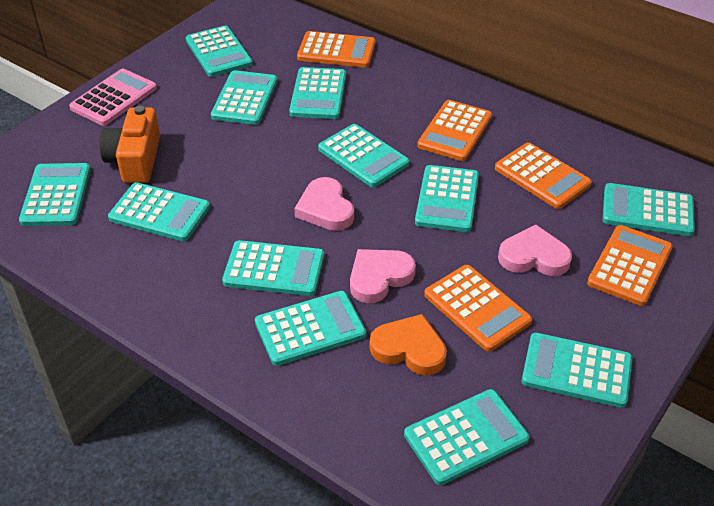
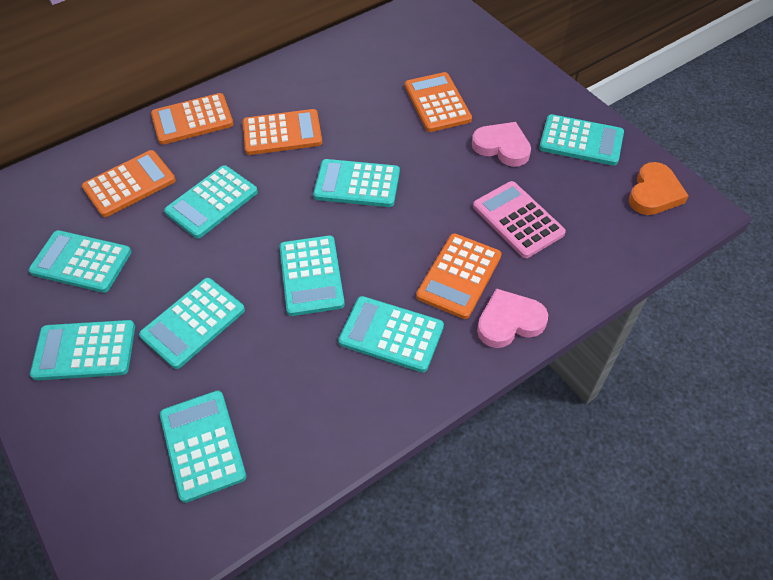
orange camera: 1 -> 0
pink heart: 3 -> 2
turquoise calculator: 12 -> 9

